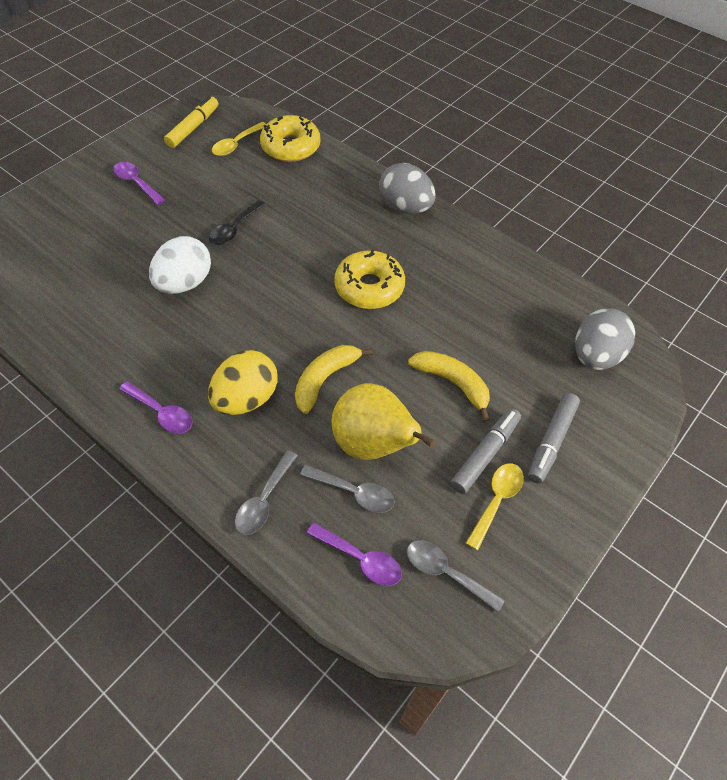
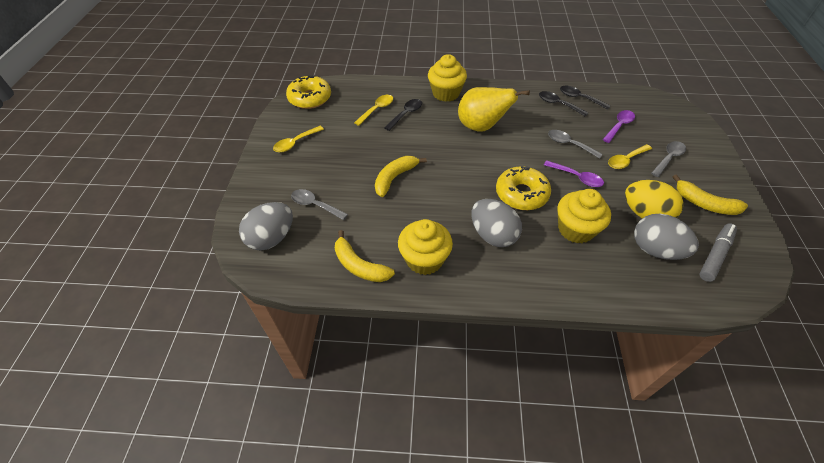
black spoon: 1 -> 3
grey egg: 2 -> 3
grey marker: 2 -> 1
purple spoon: 3 -> 2
white egg: 1 -> 0
yellow banana: 2 -> 3
yellow cupcake: 0 -> 3
yellow marker: 1 -> 0
yellow spoon: 2 -> 3

